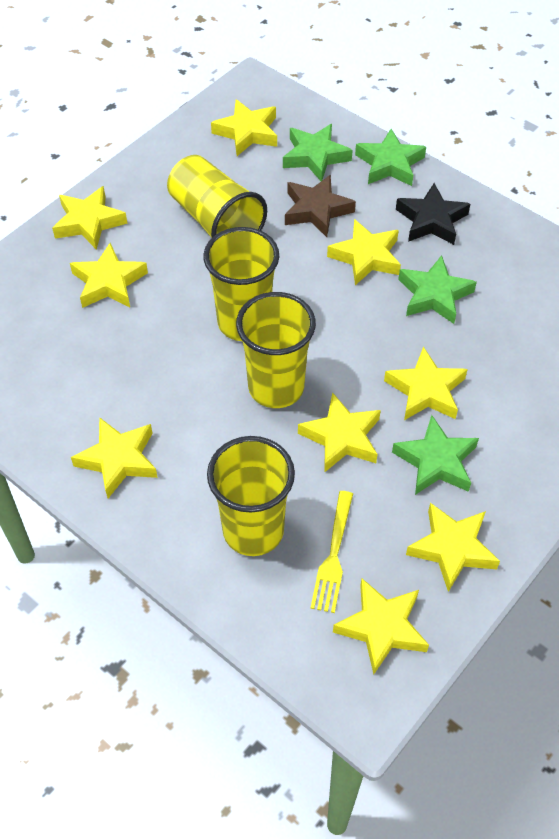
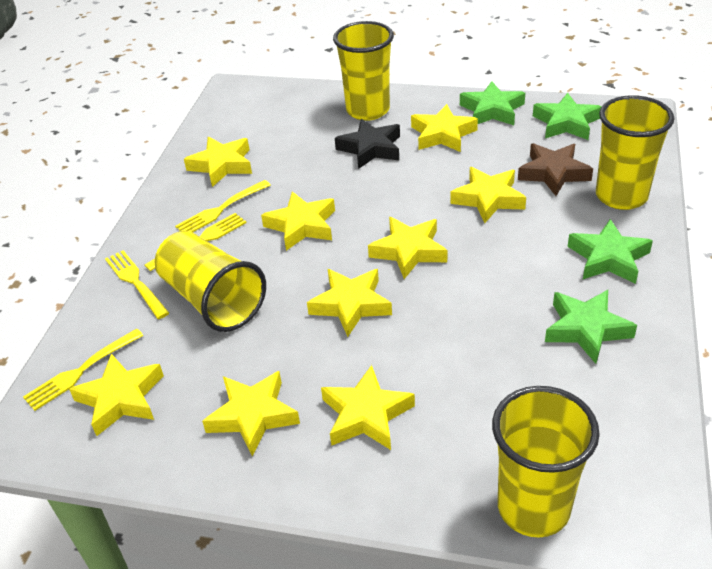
yellow fork: 1 -> 4

